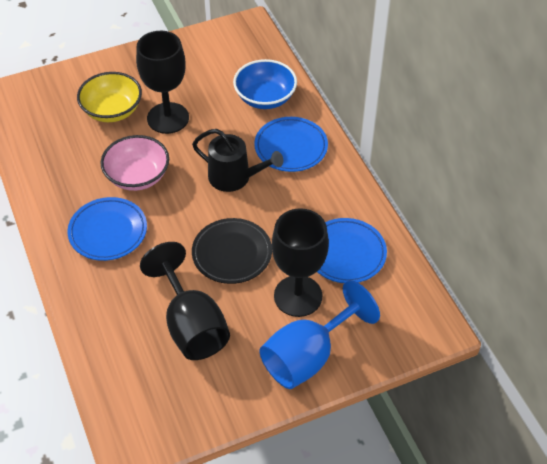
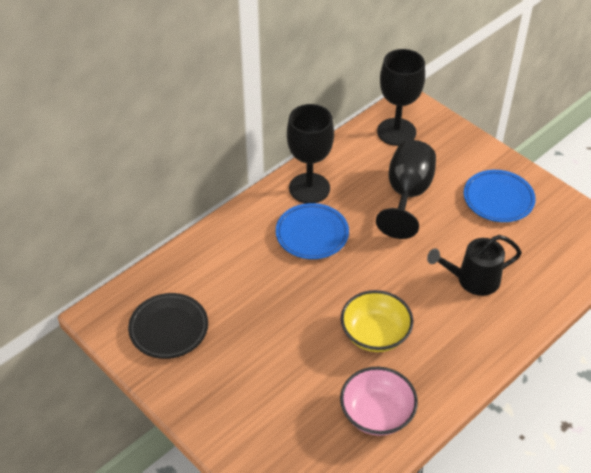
blue bowl: 1 -> 0
blue goblet: 1 -> 0
blue plate: 3 -> 2

